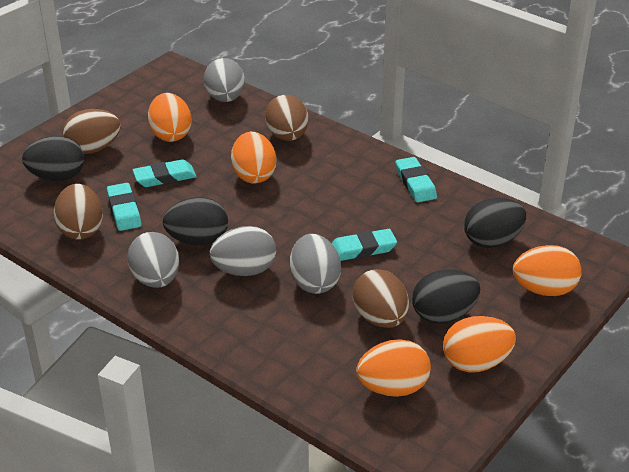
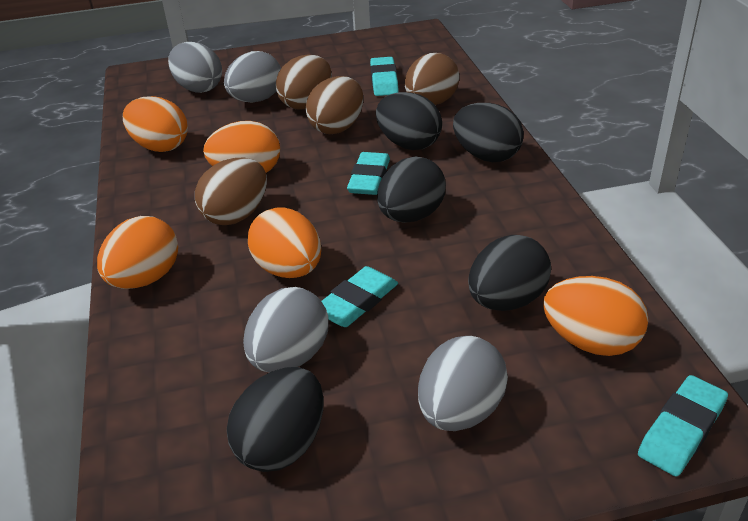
black egg: 4 -> 5

